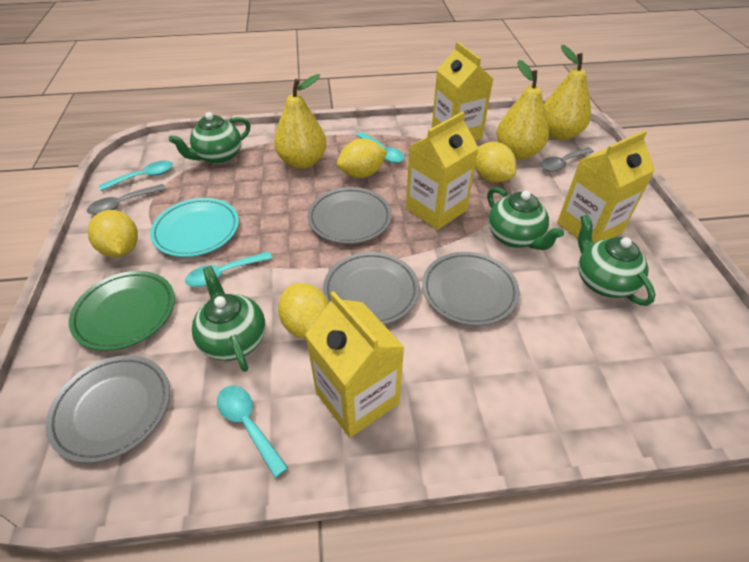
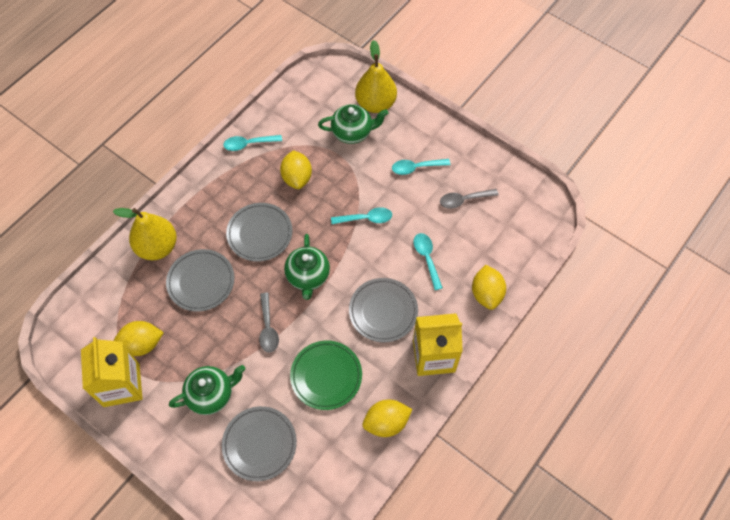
green teapot: 4 -> 3
turquoise plate: 1 -> 0
yellow carton: 4 -> 2
yellow pear: 3 -> 2

